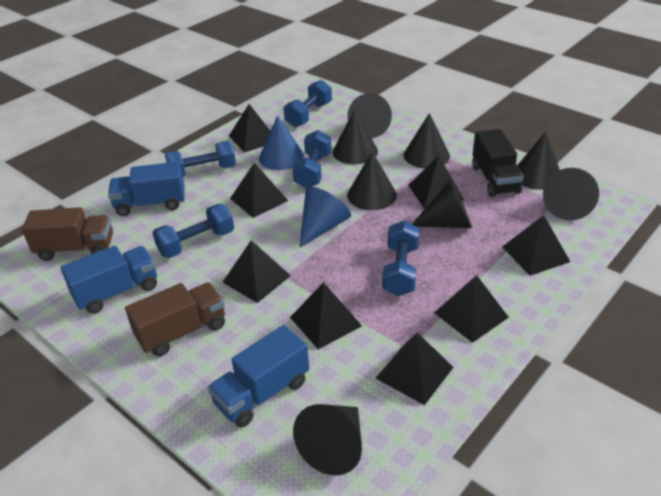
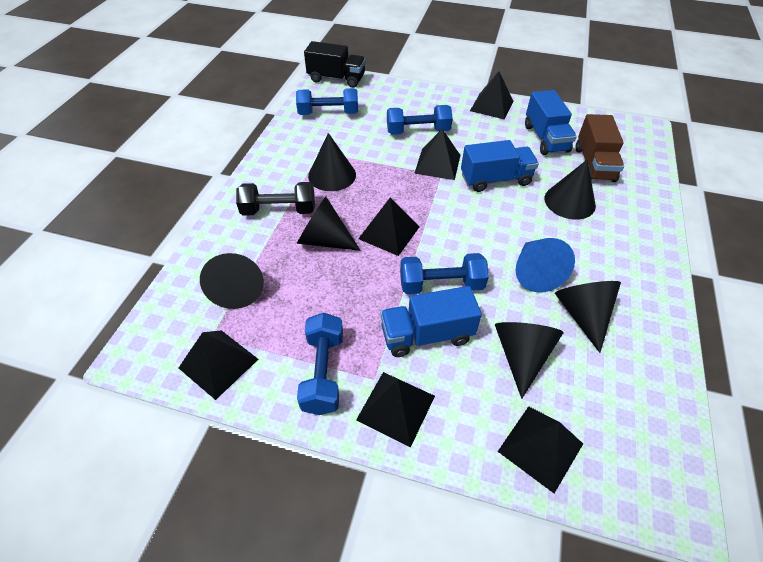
black cone: 8 -> 6
black dumbbell: 0 -> 1
black pyramid: 8 -> 6
blue cone: 2 -> 1
blue dumbbell: 5 -> 4
brown truck: 2 -> 1

